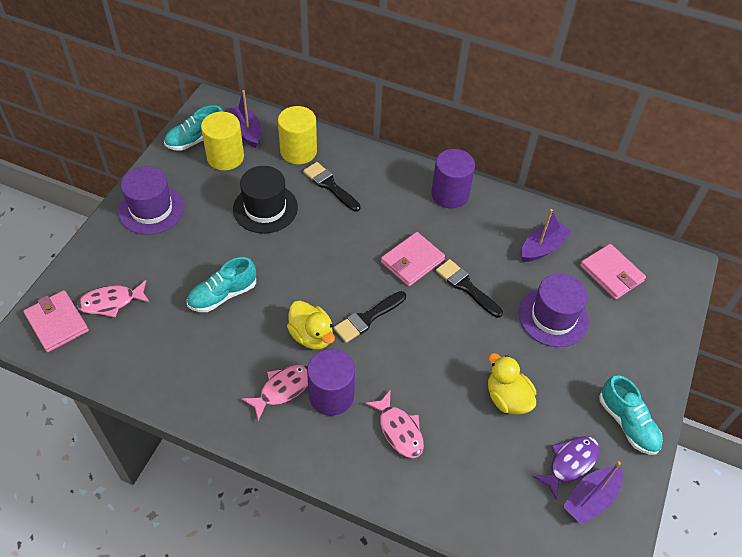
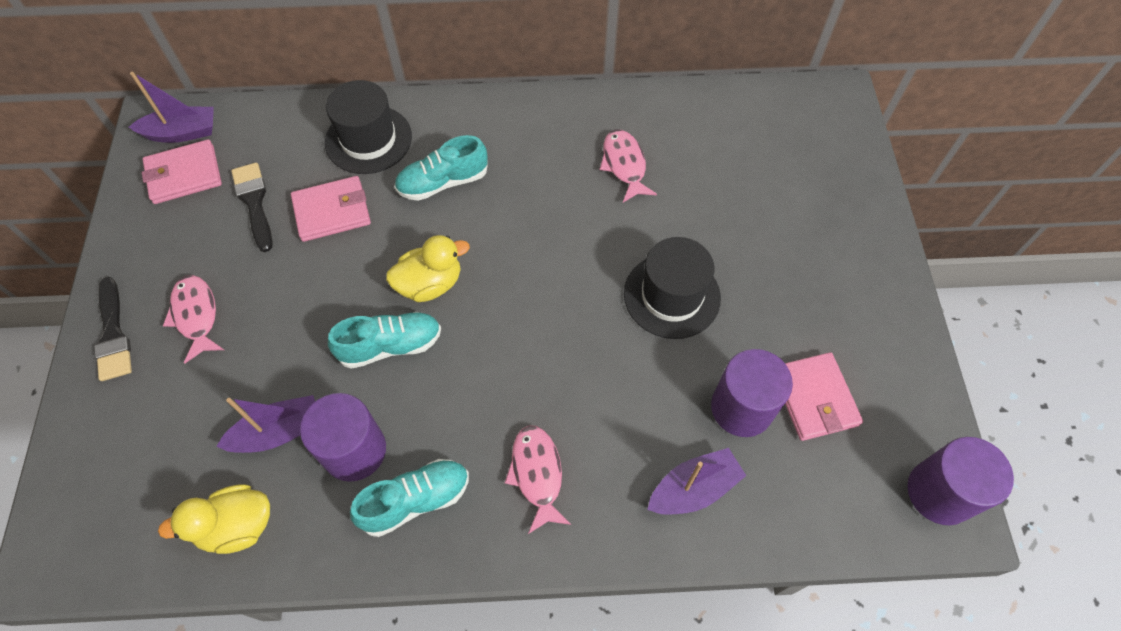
black brush: 3 -> 2
black hat: 1 -> 2
purple cylinder: 2 -> 3
purple fish: 1 -> 0
purple hat: 2 -> 0
yellow cylinder: 2 -> 0

